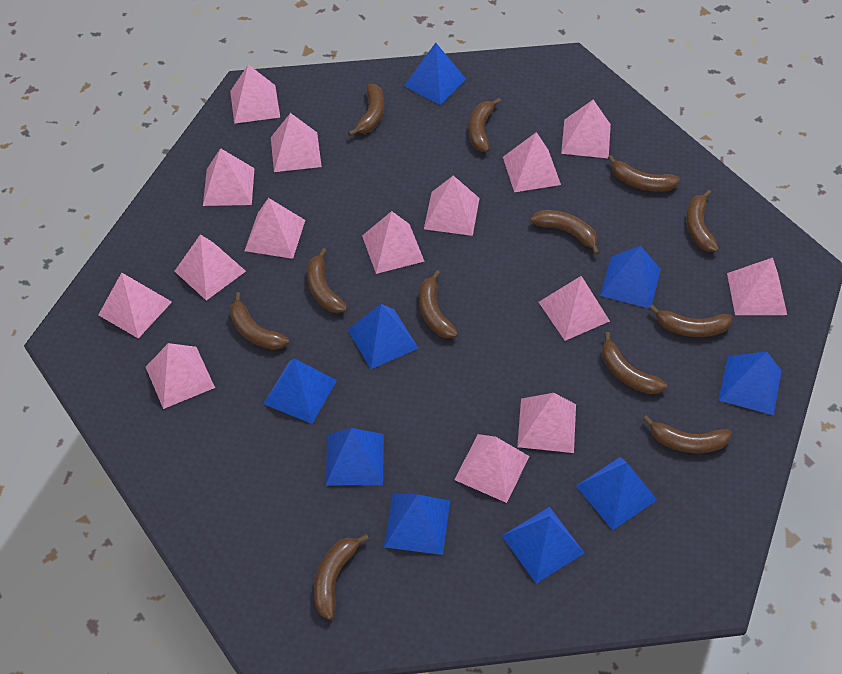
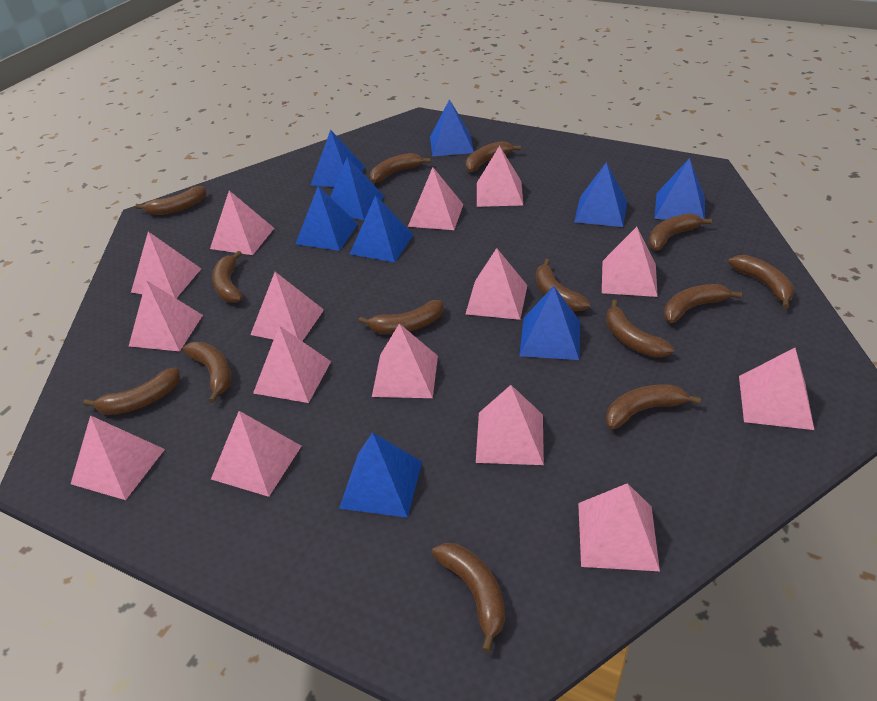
brown banana: 12 -> 14

